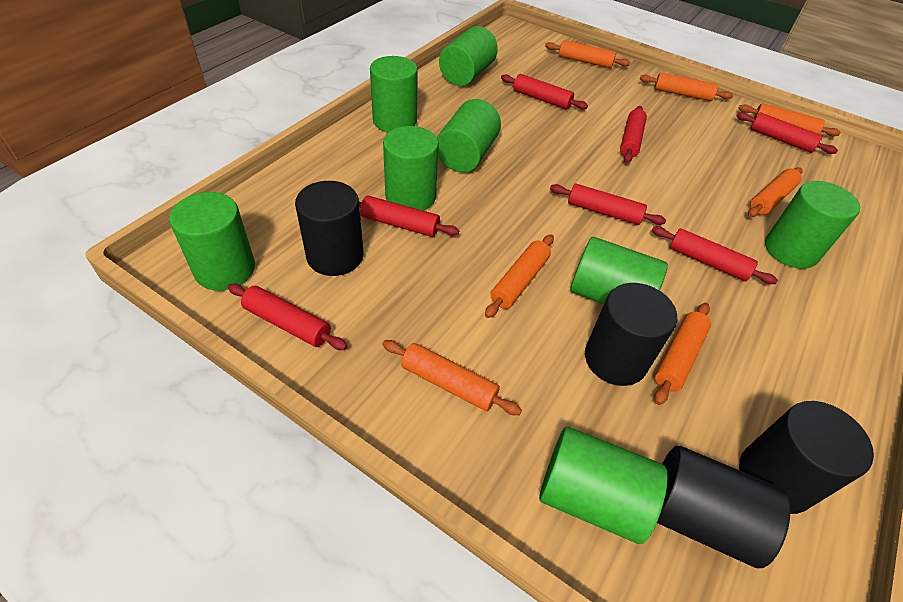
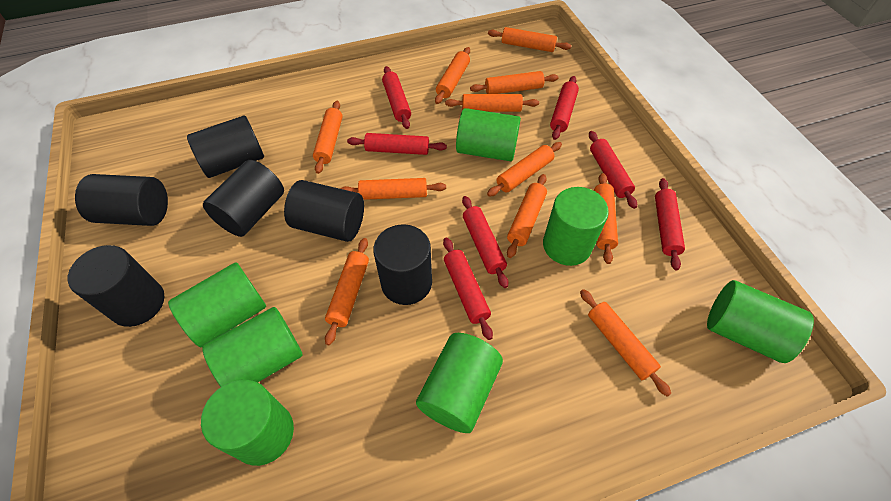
black cylinder: 4 -> 6
green cylinder: 8 -> 7
orange rolling pin: 7 -> 11

